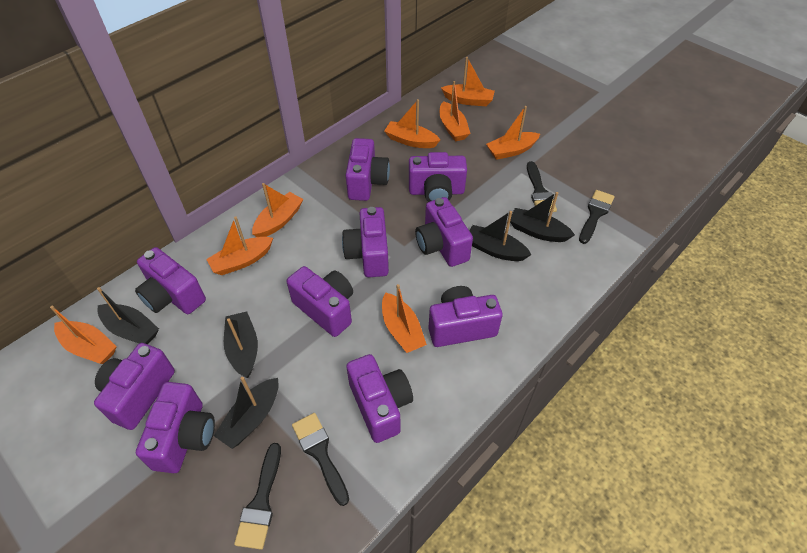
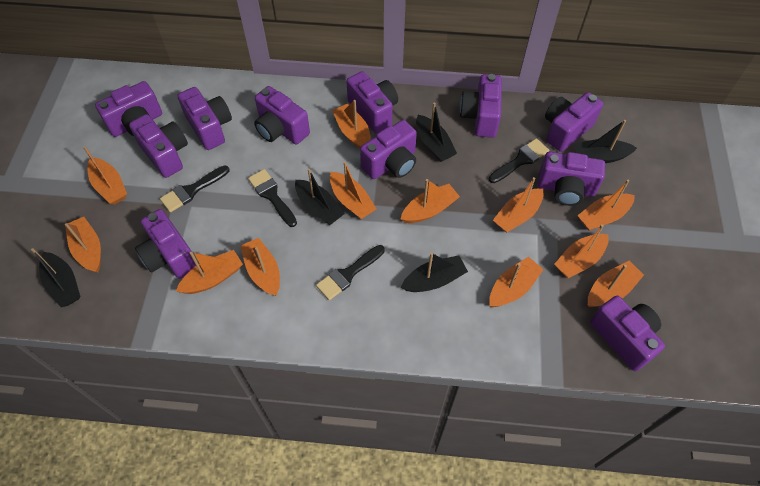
orange boat: 8 -> 12
purple camera: 10 -> 11

